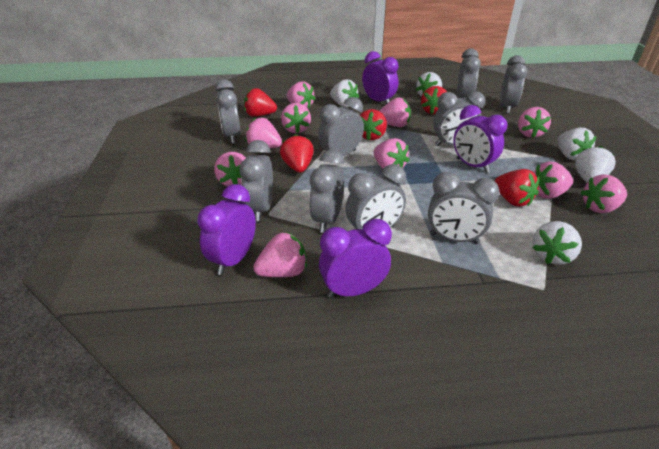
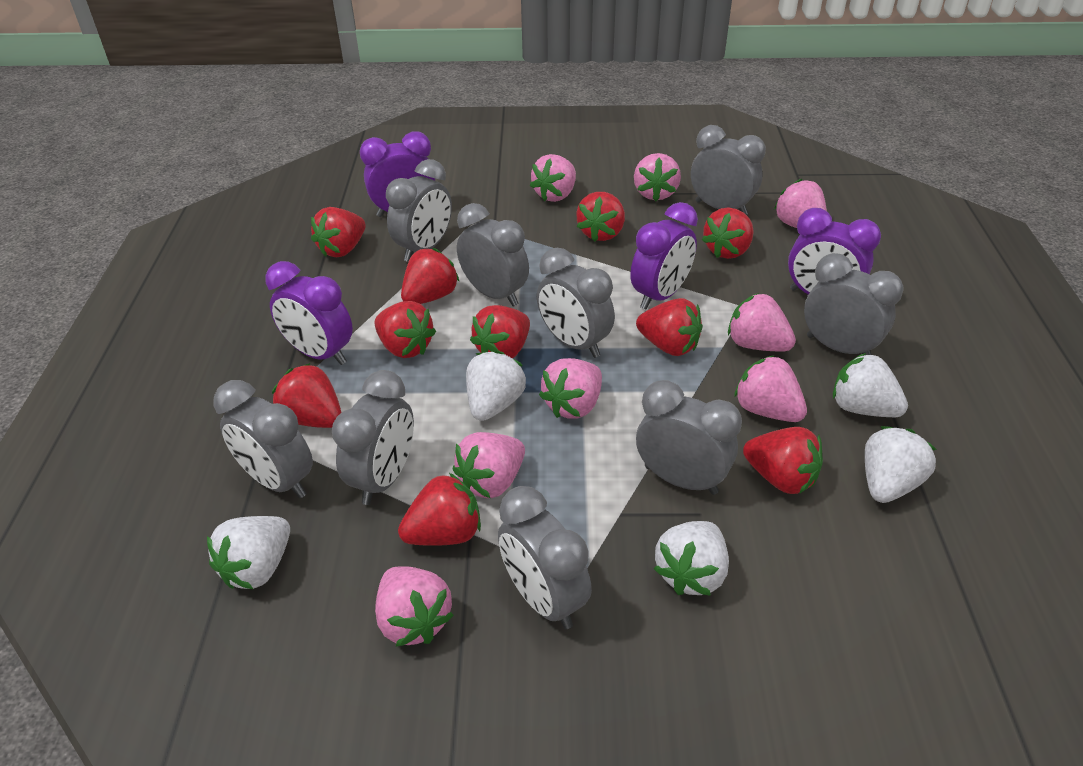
pink strawberry: 10 -> 8
red strawberry: 5 -> 10

